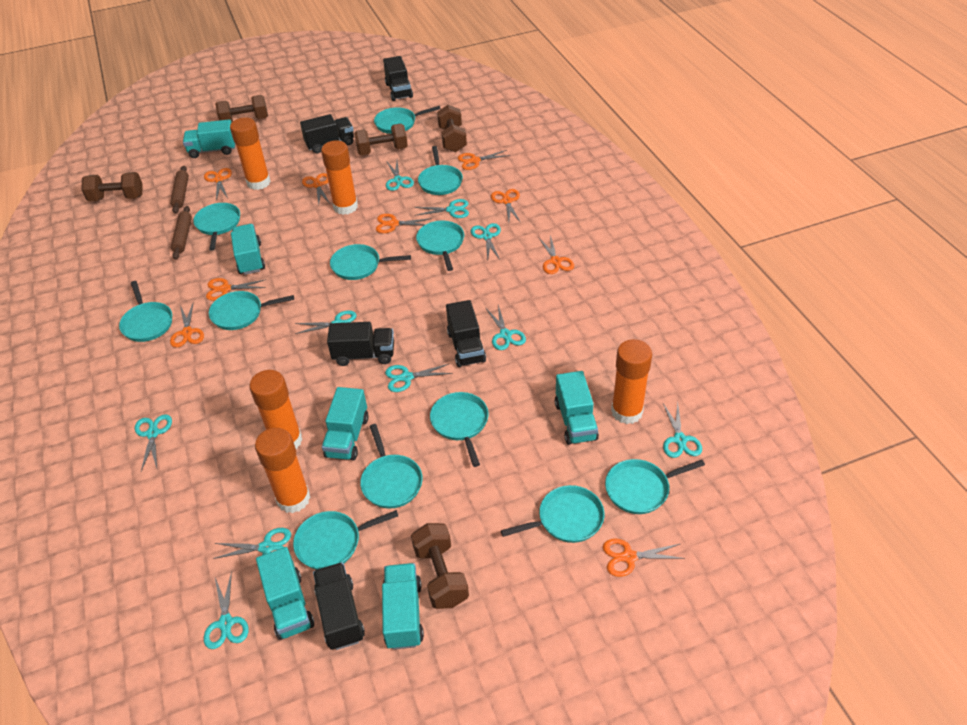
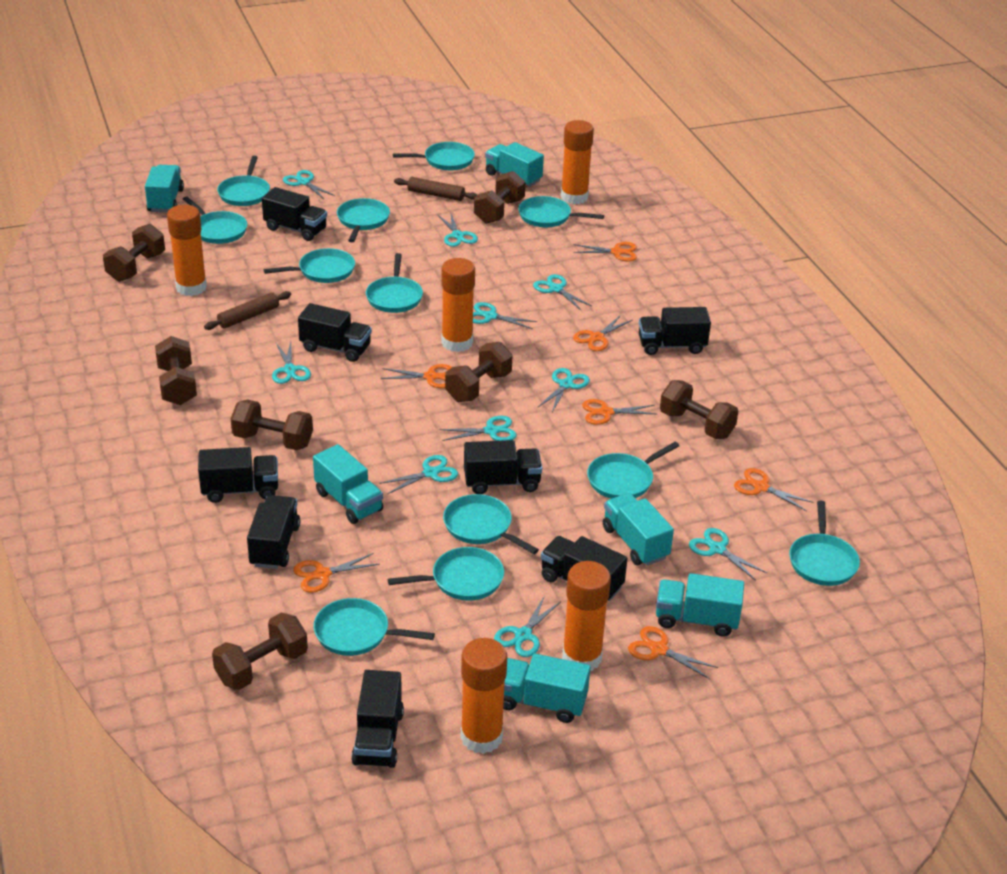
black truck: 5 -> 8
brown dumbbell: 5 -> 7
orange scissors: 9 -> 7

